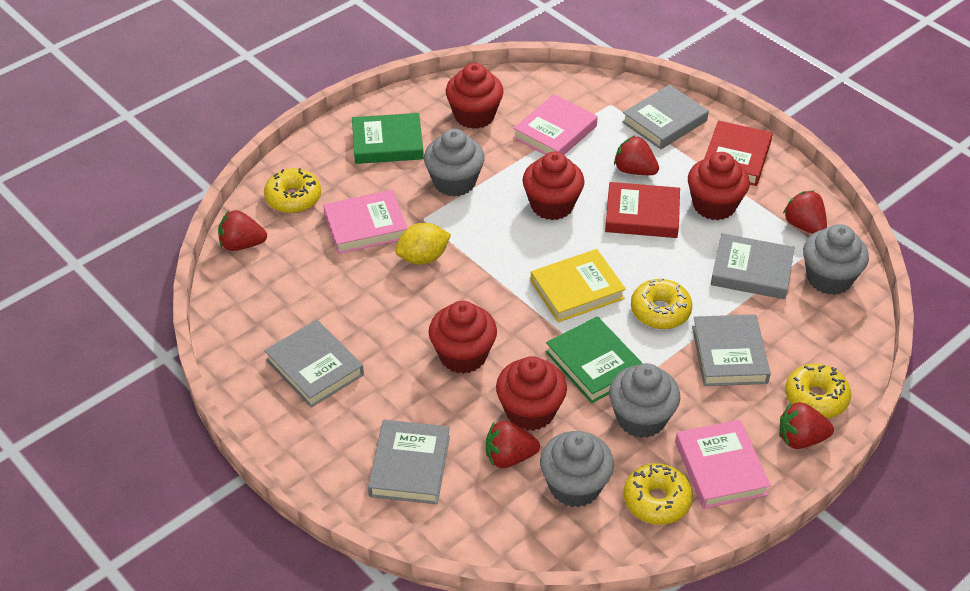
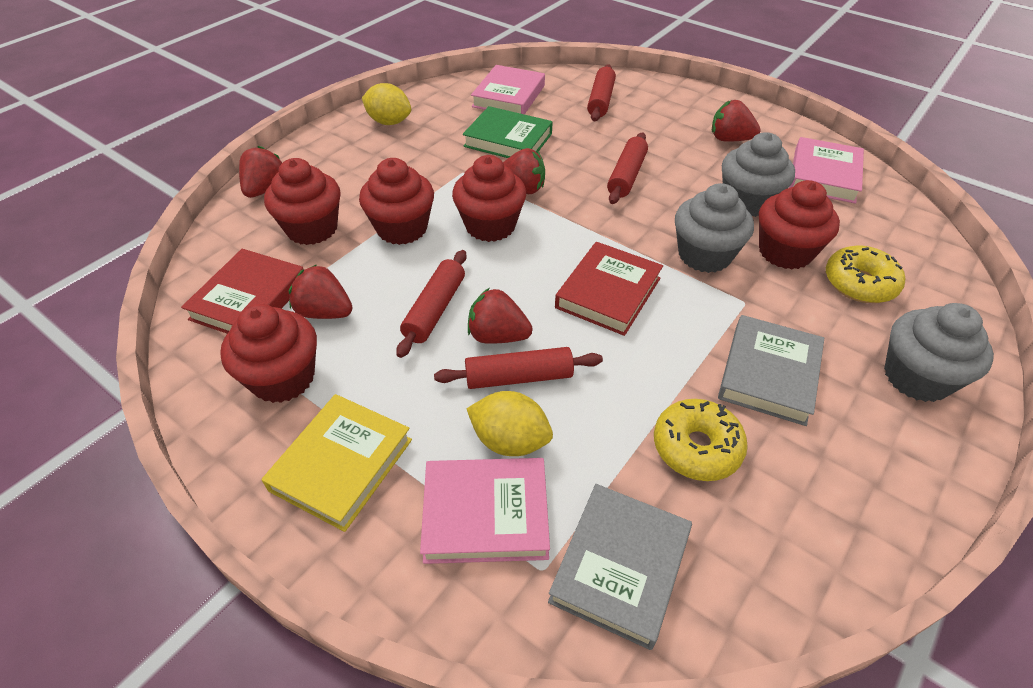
green book: 2 -> 1
grey book: 5 -> 2
grey cupcake: 4 -> 3
red rolling pin: 0 -> 4
yellow donut: 4 -> 2
yellow lemon: 1 -> 2

